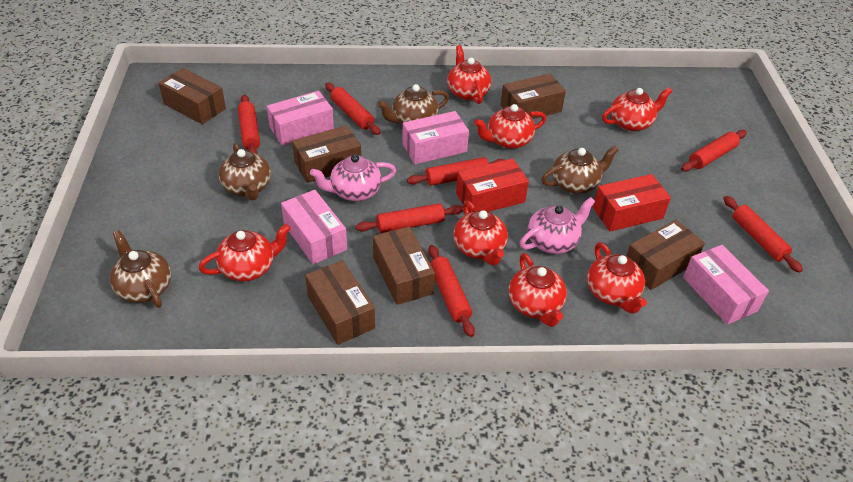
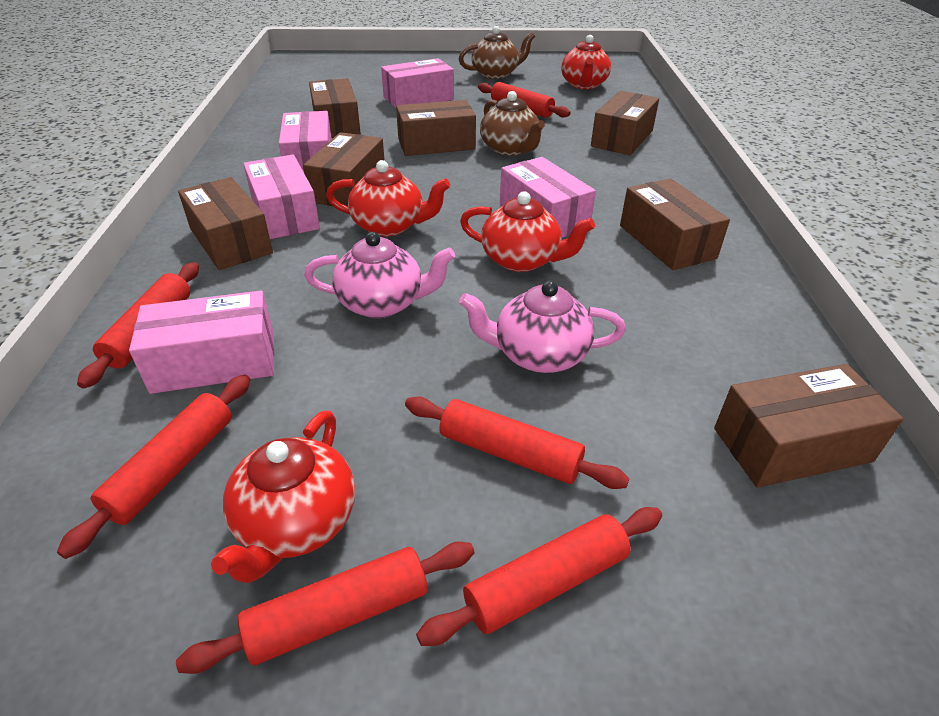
brown box: 6 -> 7
brown teapot: 4 -> 2
pink box: 4 -> 5
red box: 2 -> 0
red rolling pin: 7 -> 6
red teapot: 7 -> 4

